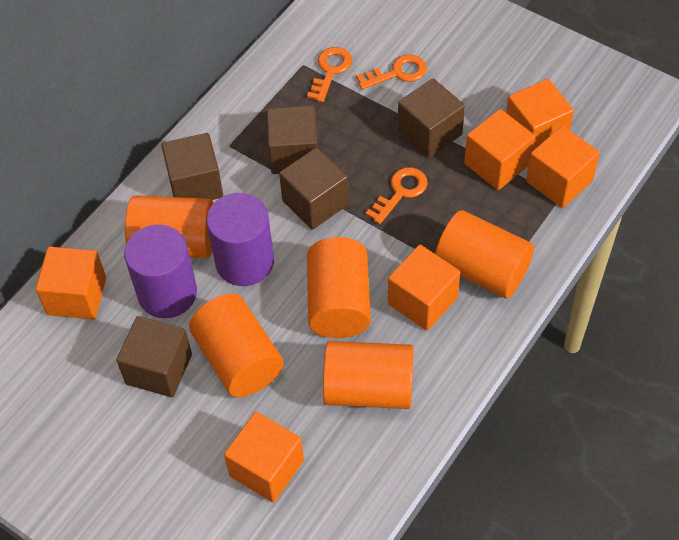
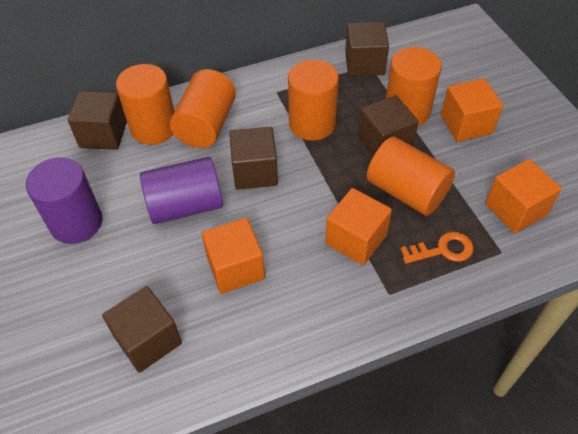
orange cube: 6 -> 4
orange key: 3 -> 1

